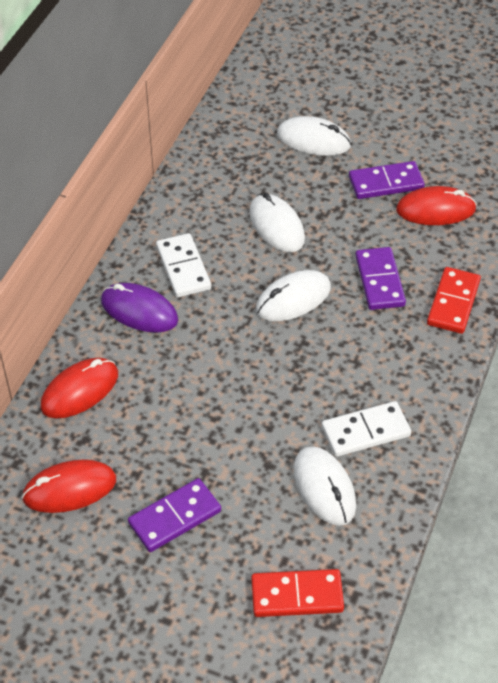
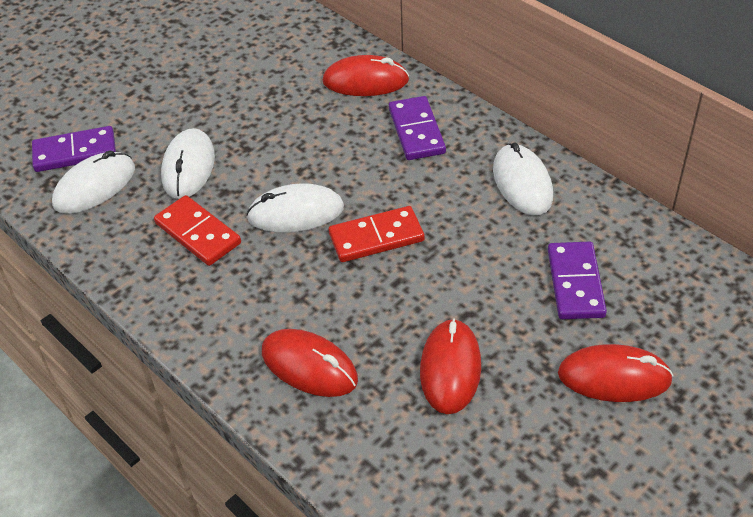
purple mouse: 1 -> 0
red mouse: 3 -> 4
white domino: 2 -> 0

